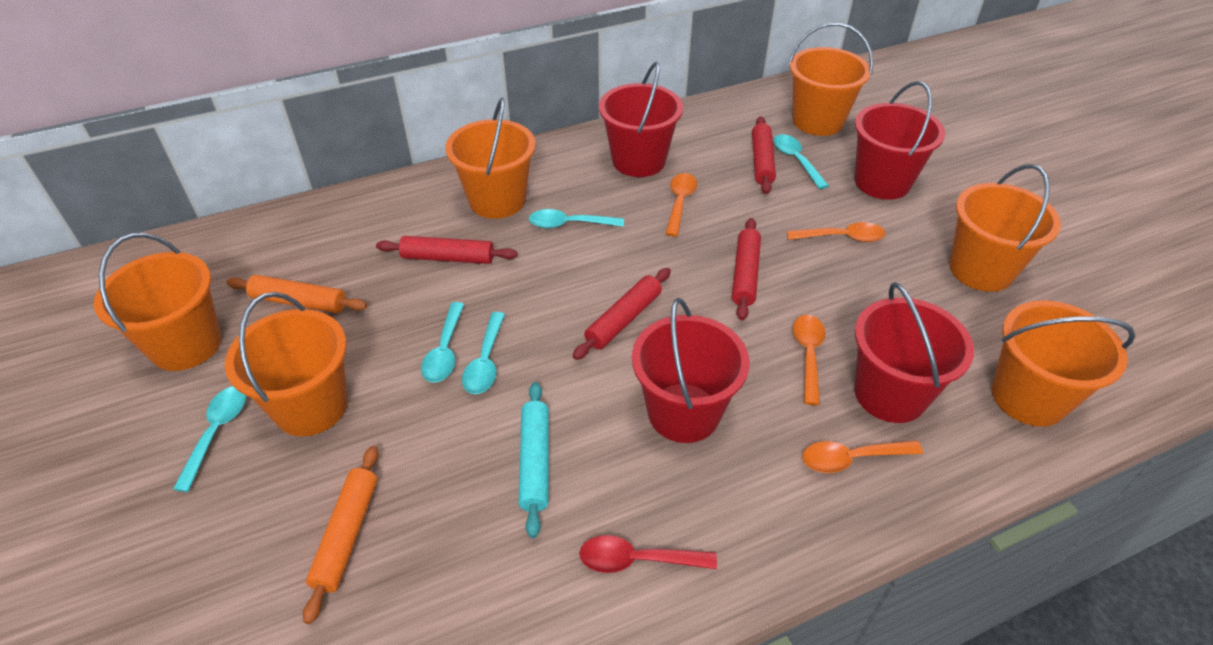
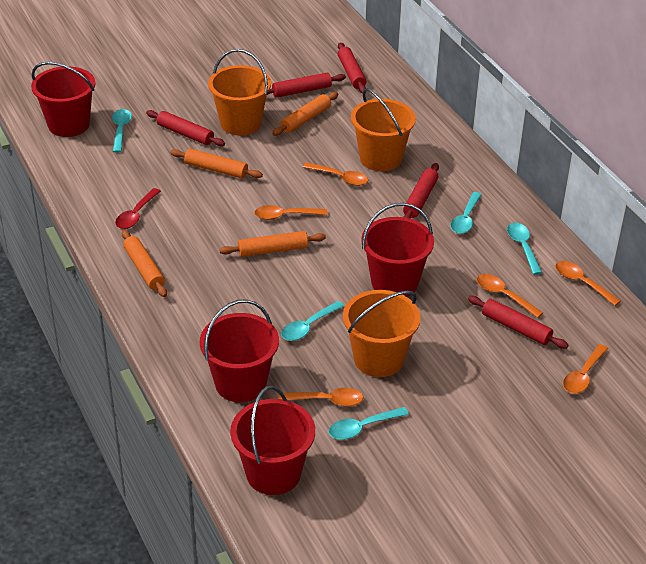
orange bucket: 6 -> 3
orange rolling pin: 2 -> 4
orange spoon: 4 -> 6
red rolling pin: 4 -> 5
turquoise rolling pin: 1 -> 0

